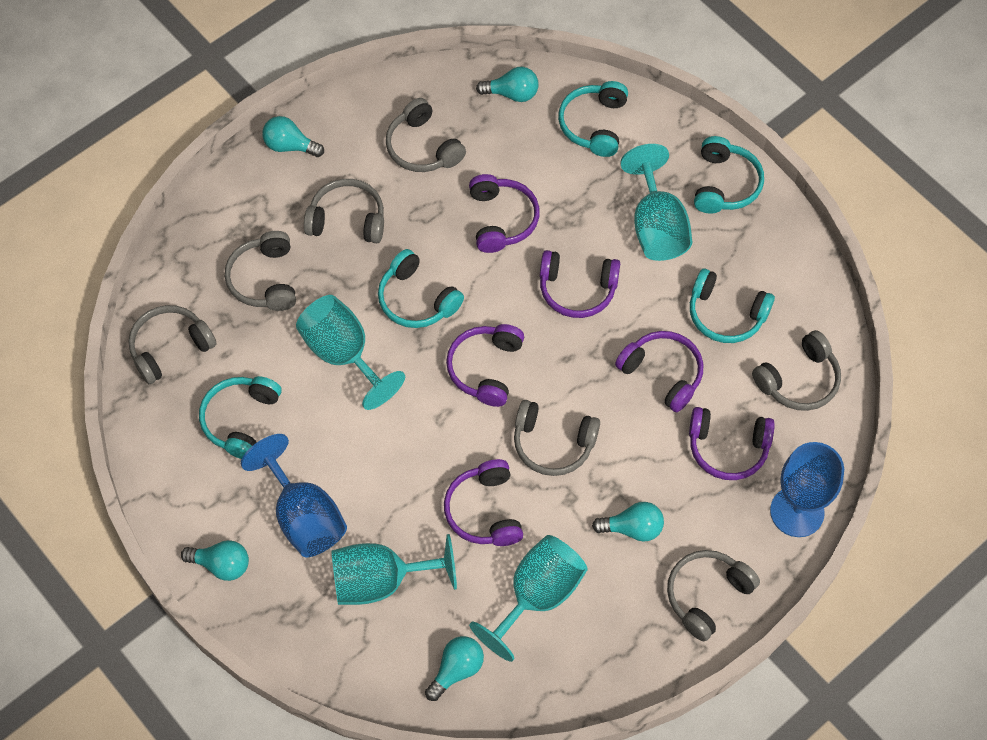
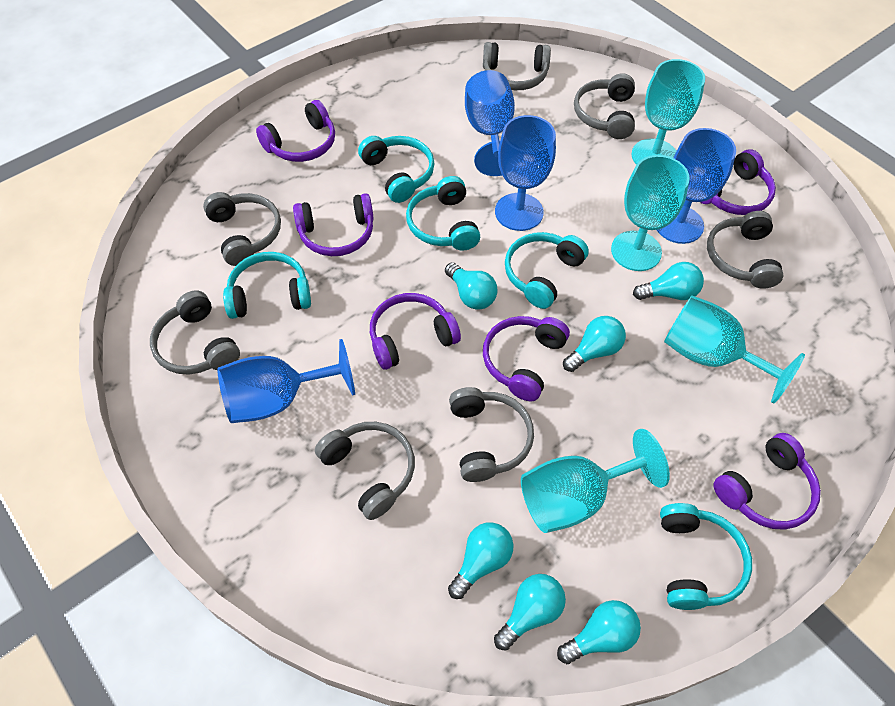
blue goblet: 2 -> 4
turquoise light bulb: 5 -> 6

